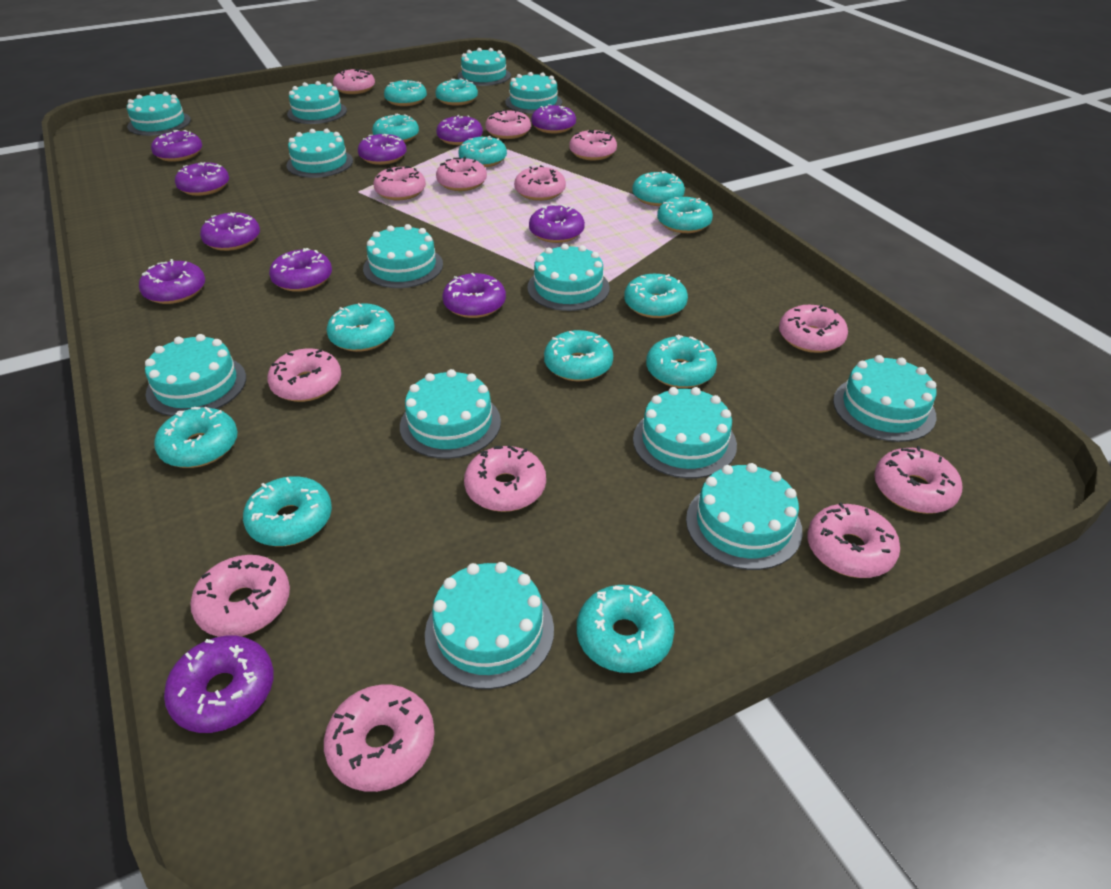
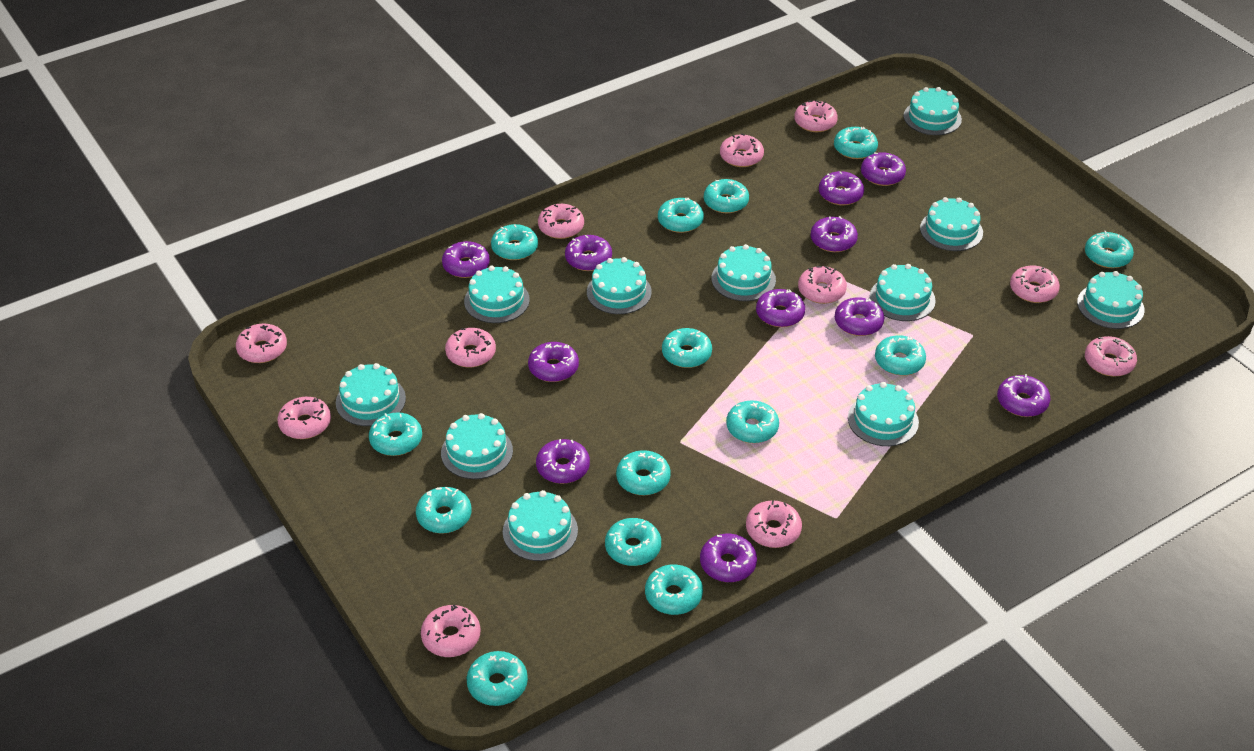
pink donut: 13 -> 11
turquoise cake: 13 -> 11
turquoise donut: 13 -> 14

